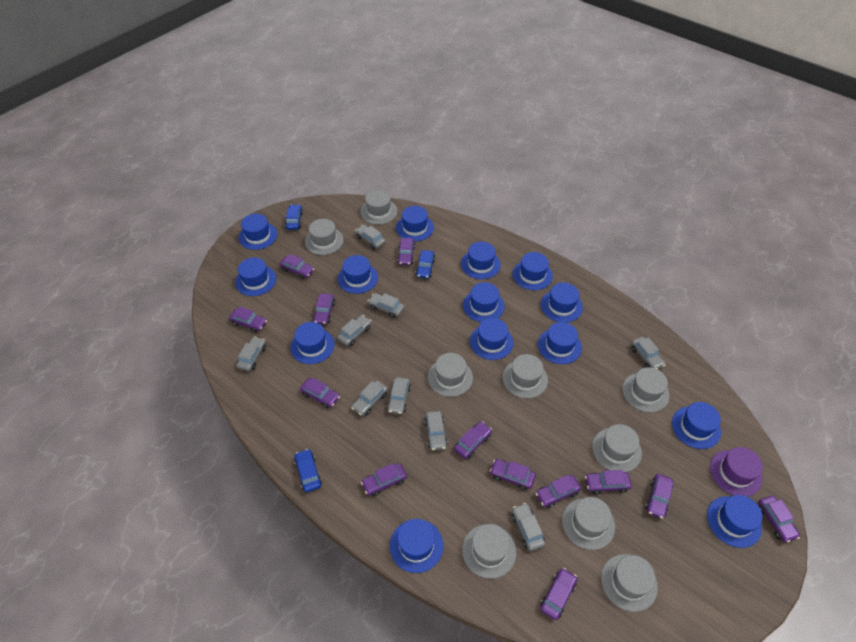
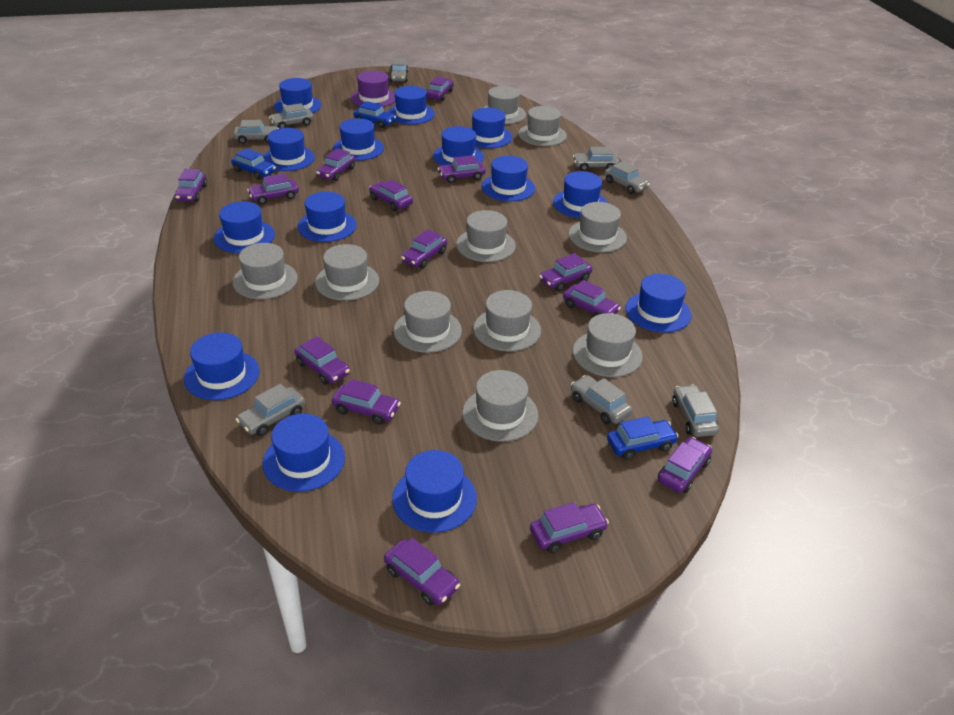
grey car: 9 -> 8
grey hat: 9 -> 10
purple car: 13 -> 14

